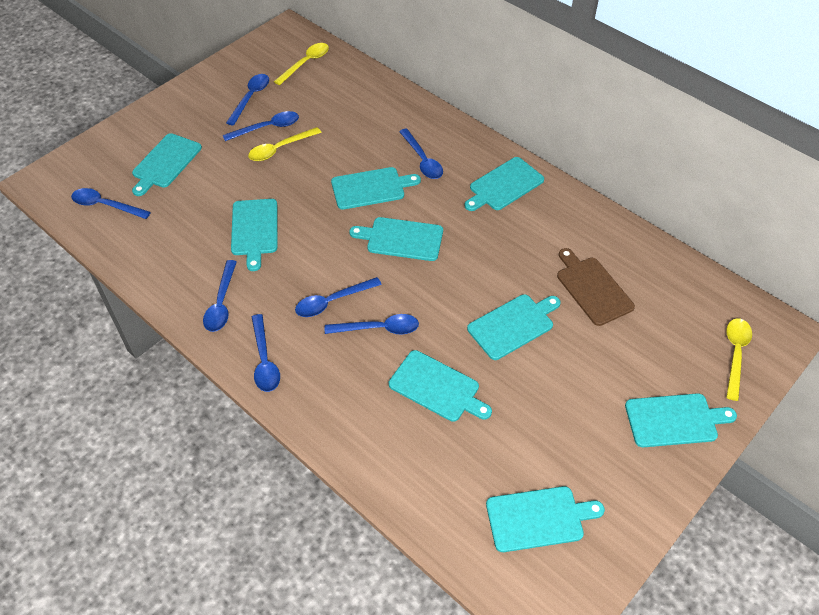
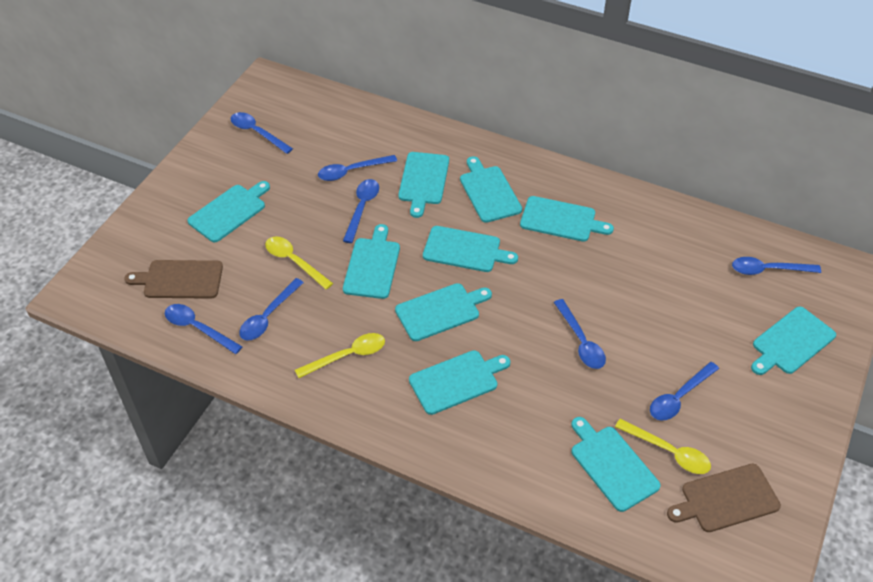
brown cutting board: 1 -> 2
turquoise cutting board: 9 -> 10

